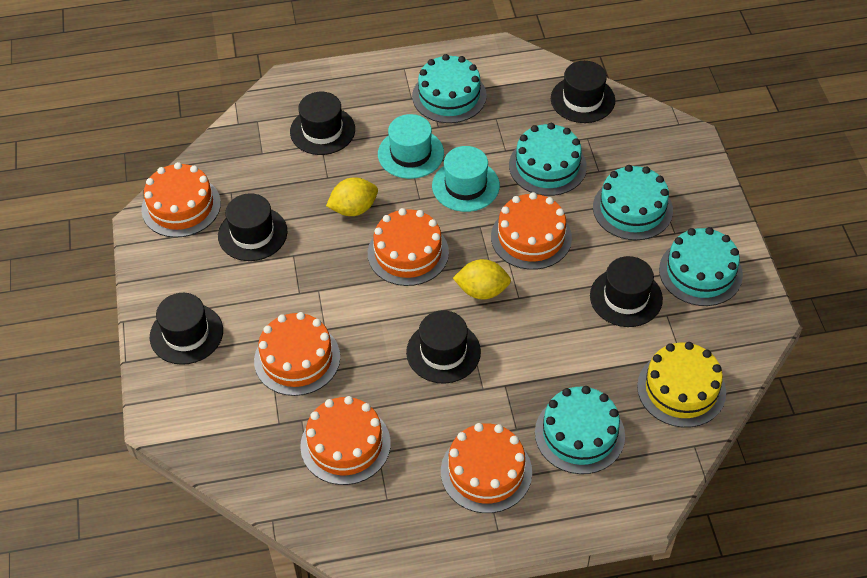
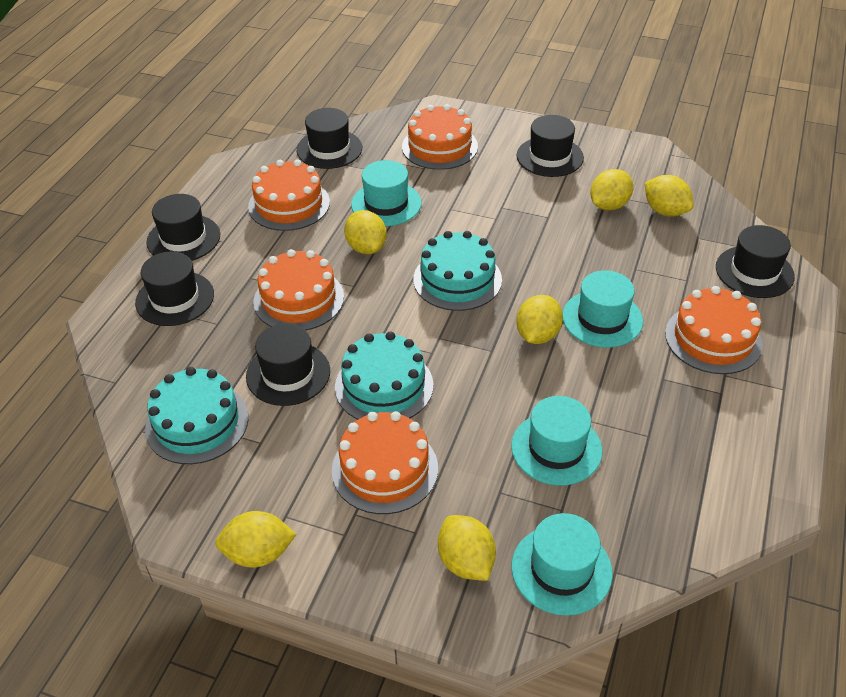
orange cake: 6 -> 5
turquoise cake: 5 -> 3
turquoise hat: 2 -> 4
yellow cake: 1 -> 0
yellow lemon: 2 -> 6

